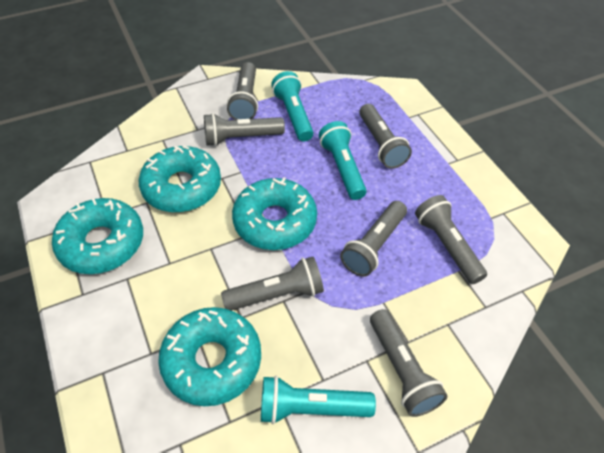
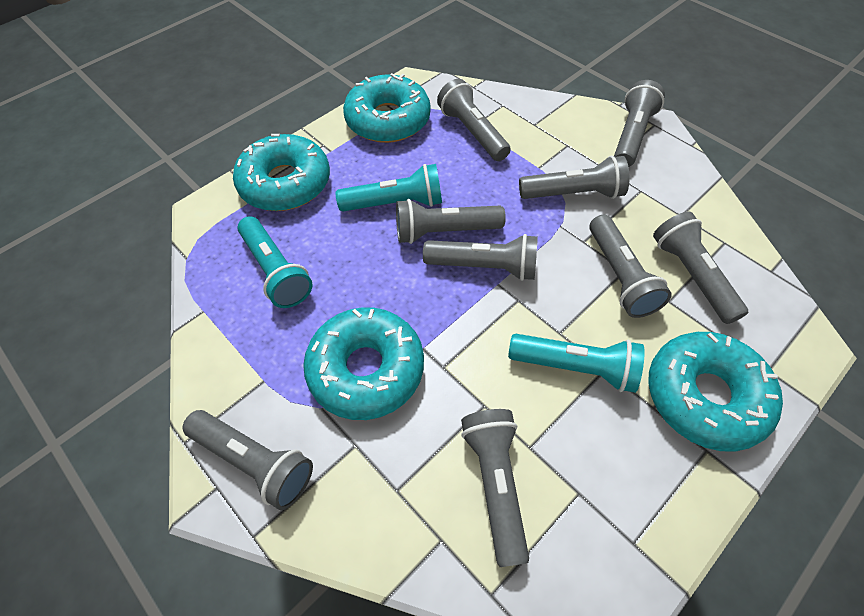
grey flashlight: 7 -> 9

